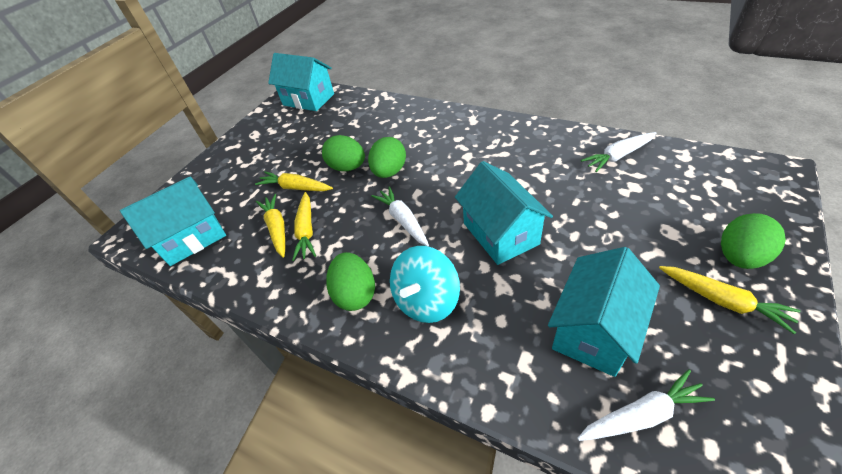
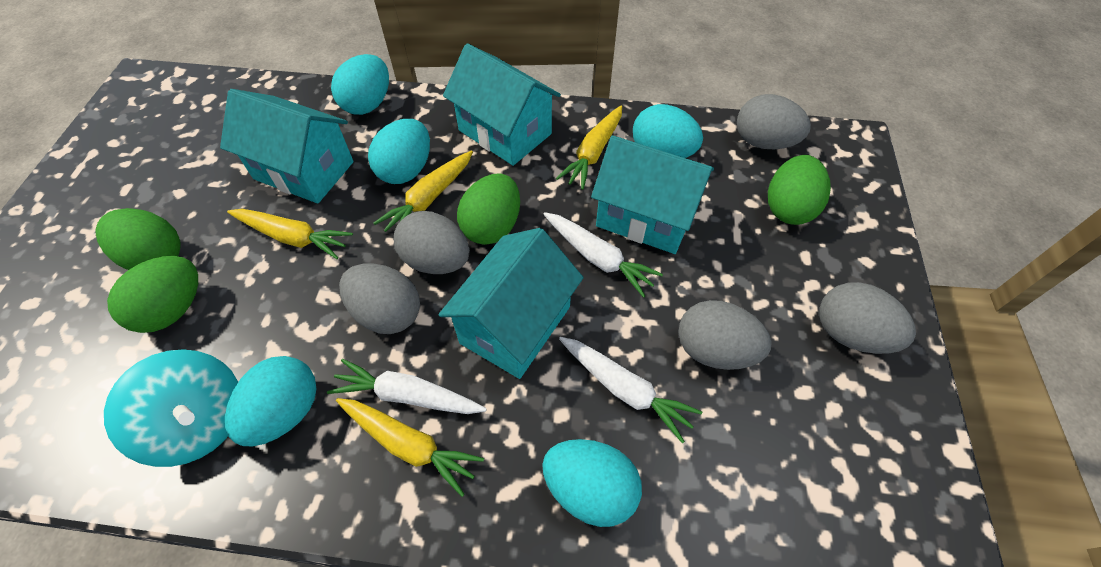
grey egg: 0 -> 5
turquoise egg: 0 -> 5

